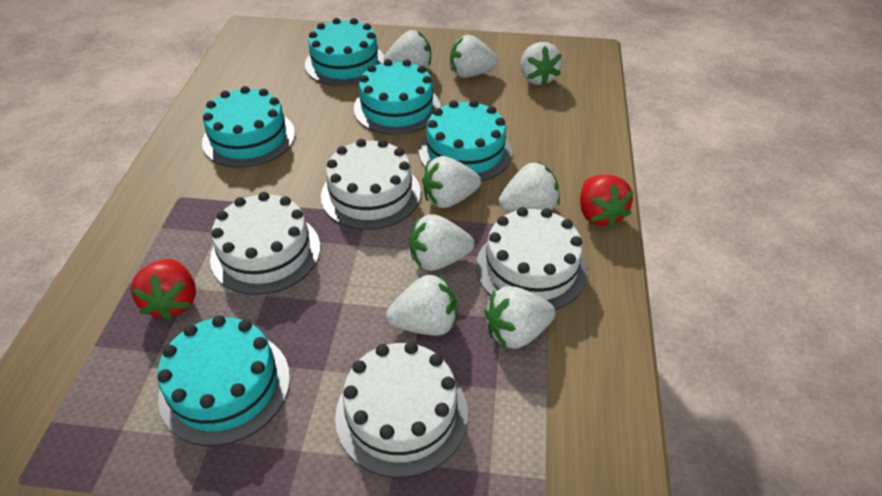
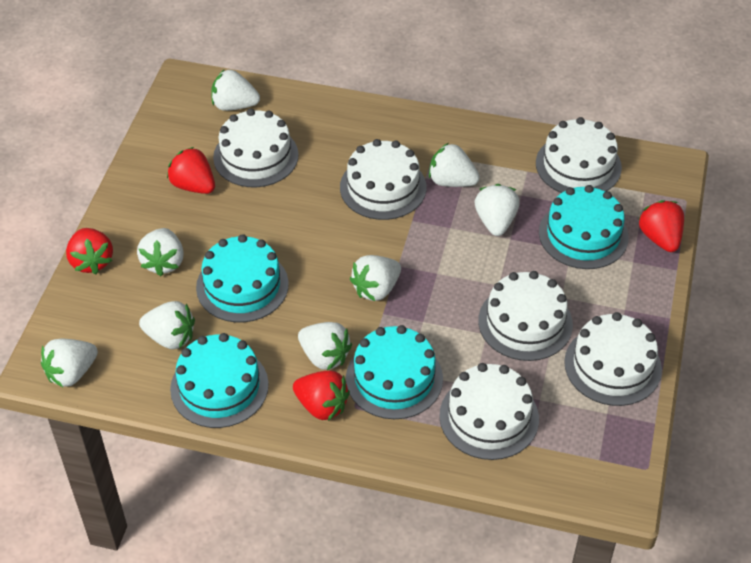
red strawberry: 2 -> 4
turquoise cake: 5 -> 4
white cake: 4 -> 6

